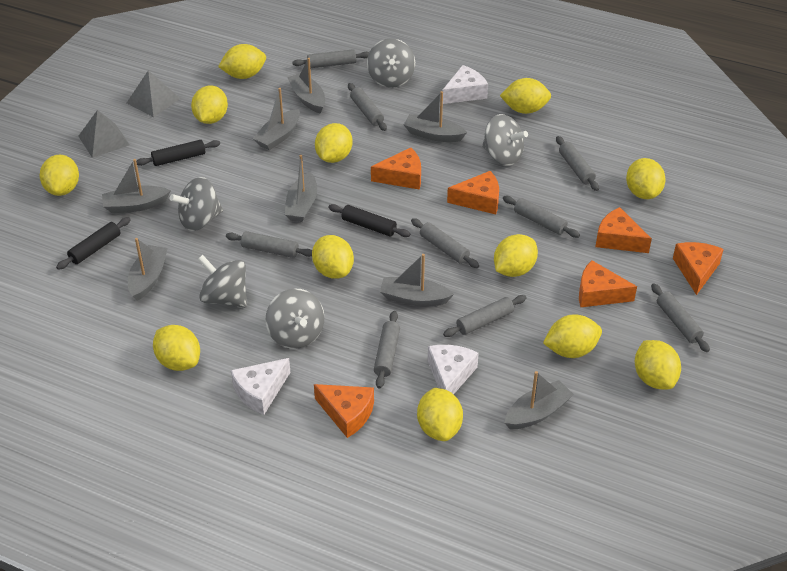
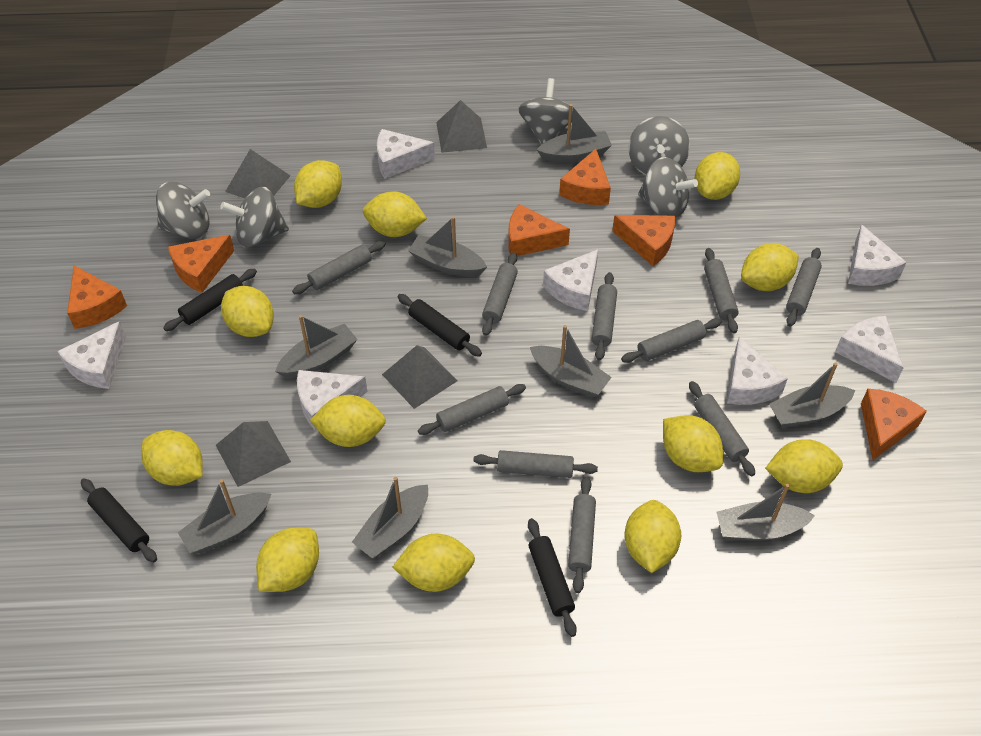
black rolling pin: 3 -> 4
grey pyramid: 2 -> 4
grey rolling pin: 9 -> 10
white cheese: 3 -> 7

